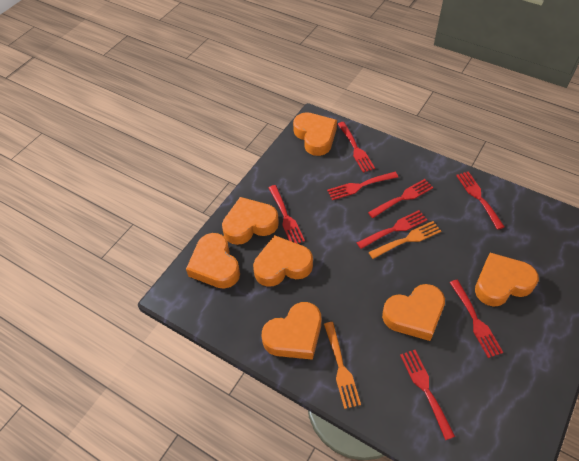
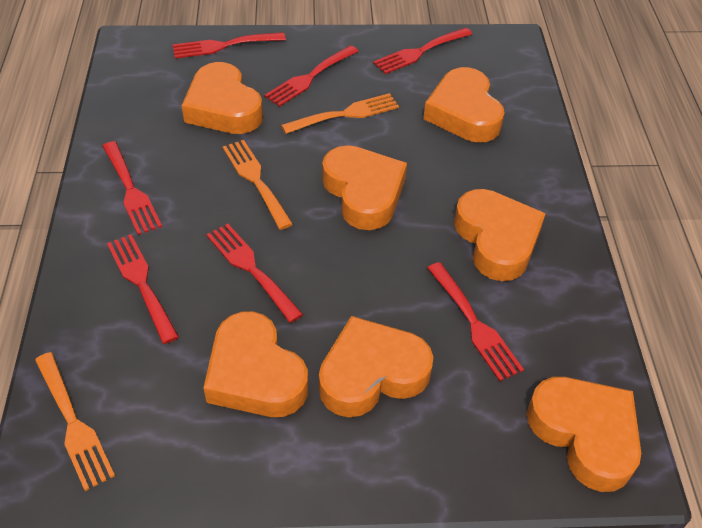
orange fork: 2 -> 3
red fork: 8 -> 7

